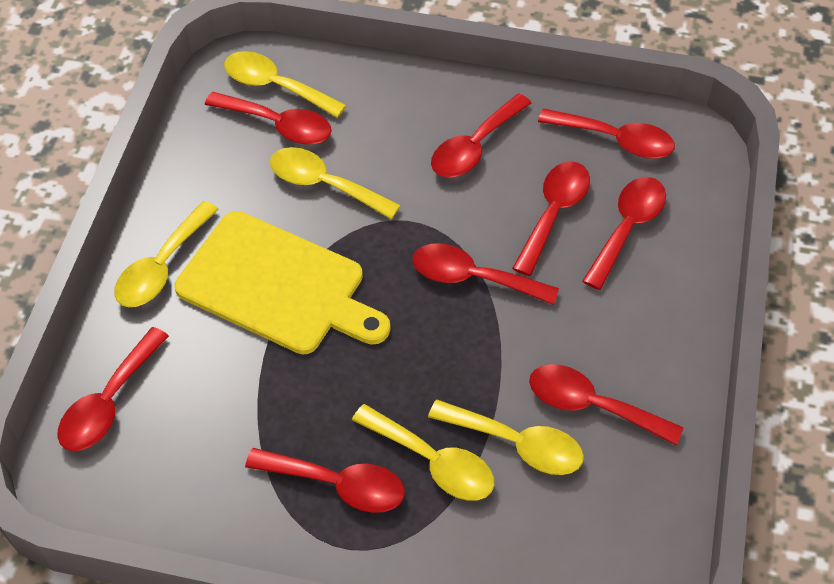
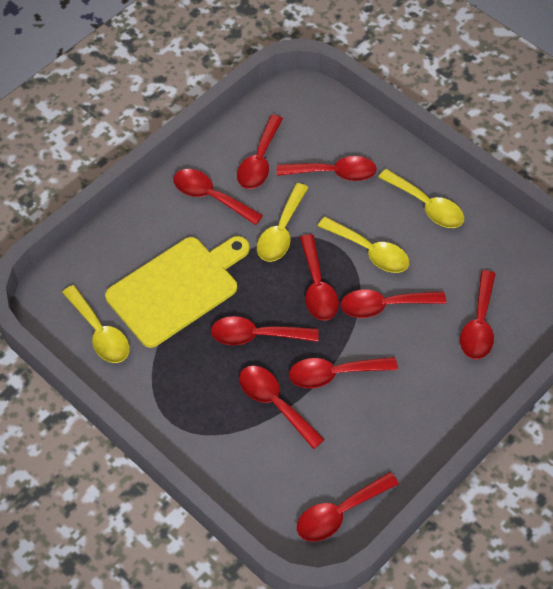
red spoon: 9 -> 10
yellow spoon: 5 -> 4

